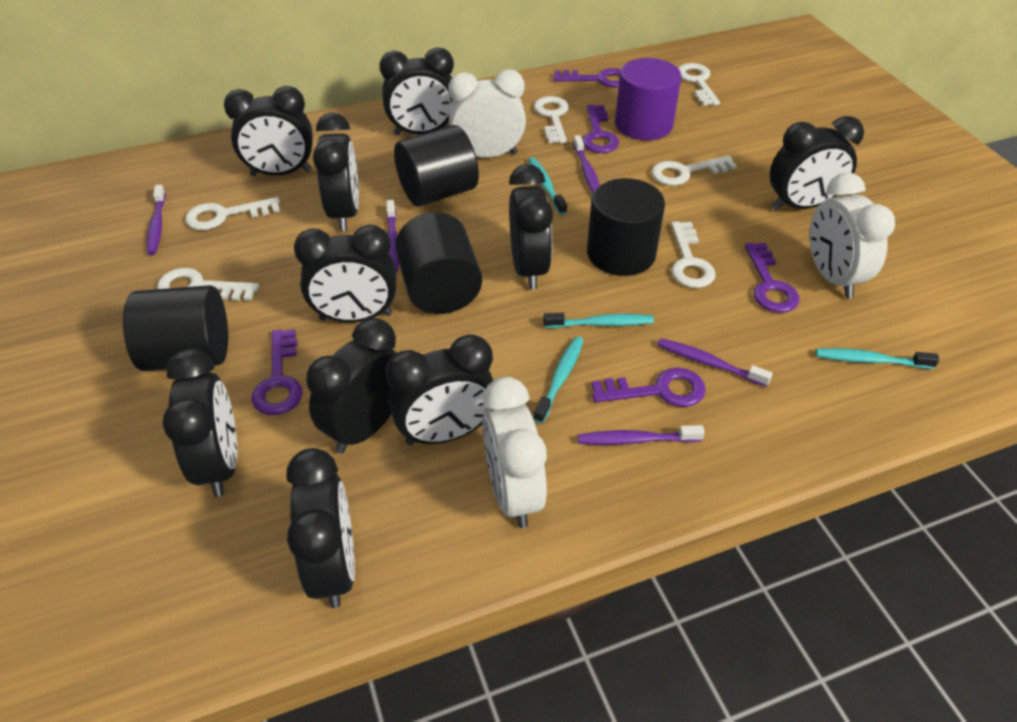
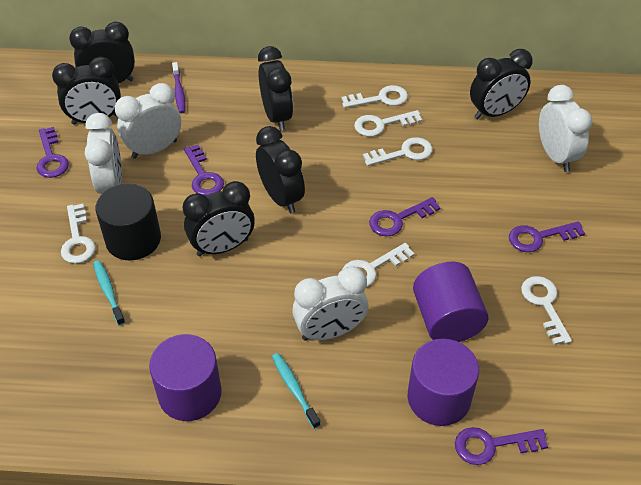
black clock: 10 -> 6
black cylinder: 4 -> 1
purple cylinder: 1 -> 3
purple toothbrush: 5 -> 1
turquoise toothbrush: 4 -> 2
white clock: 3 -> 4

